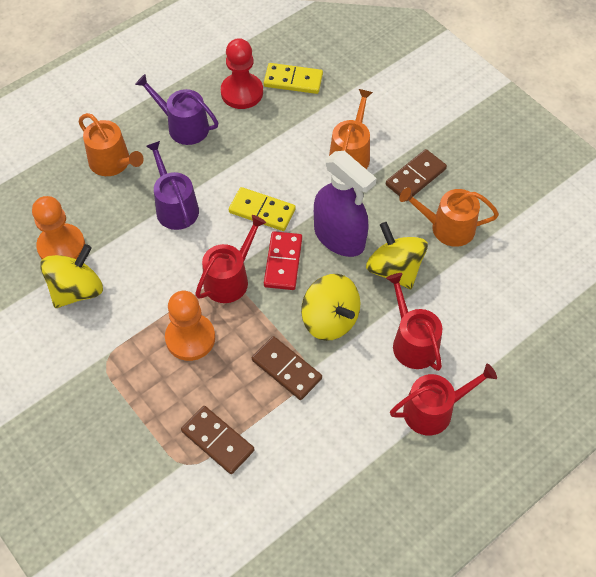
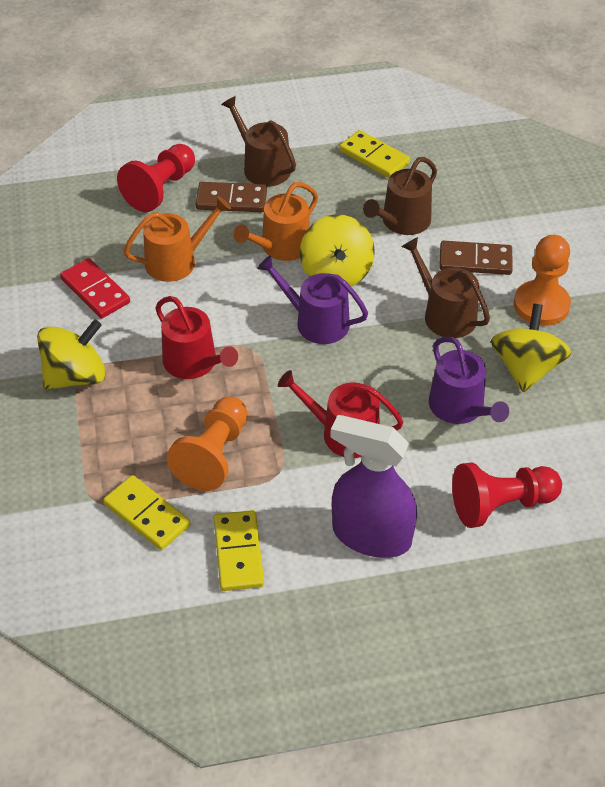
brown domino: 3 -> 2
brown watering can: 0 -> 3
orange watering can: 3 -> 2
red pawn: 1 -> 2
red watering can: 3 -> 2
yellow domino: 2 -> 3

